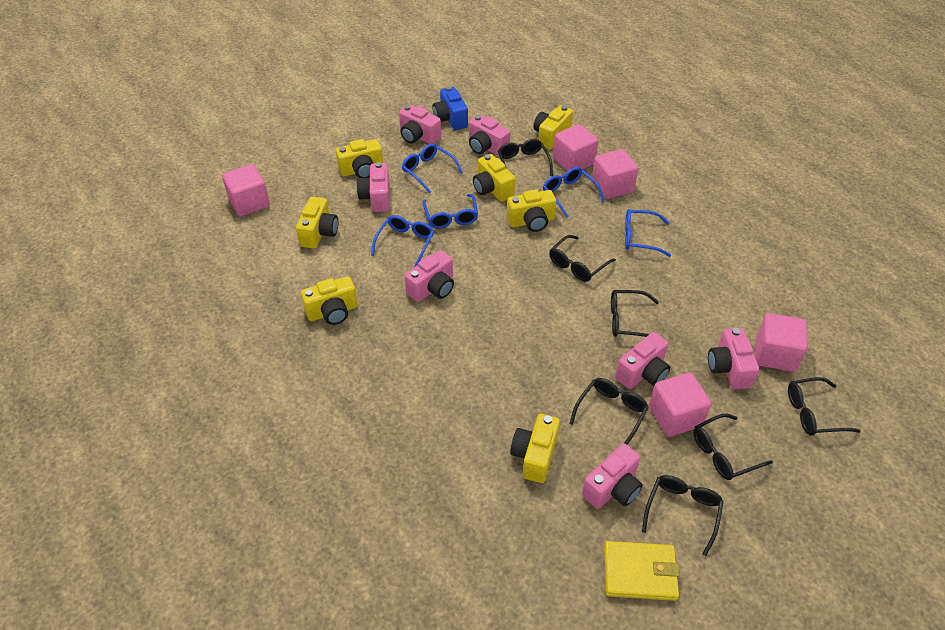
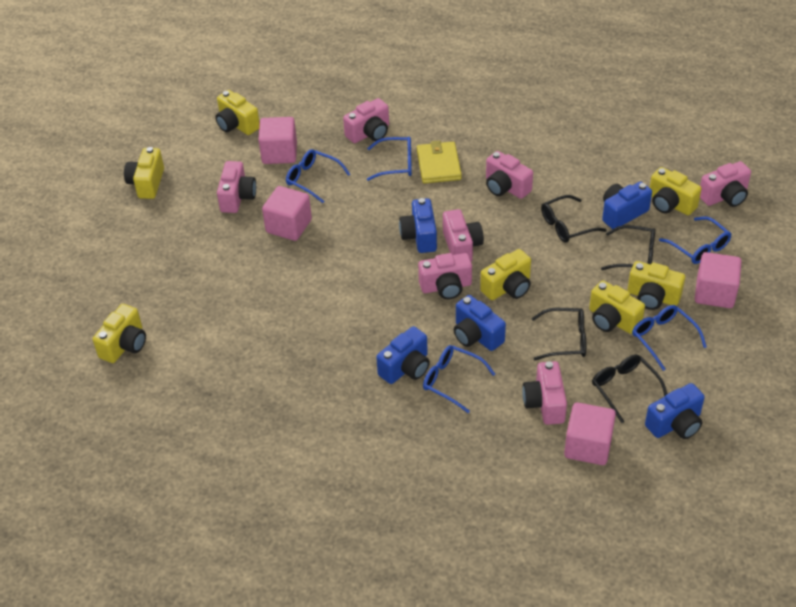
black glasses: 7 -> 4
blue camera: 1 -> 5
pink cube: 5 -> 4

